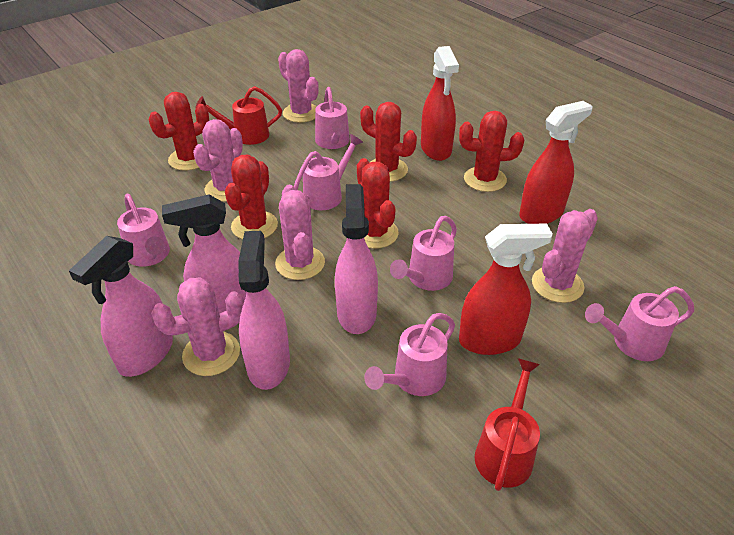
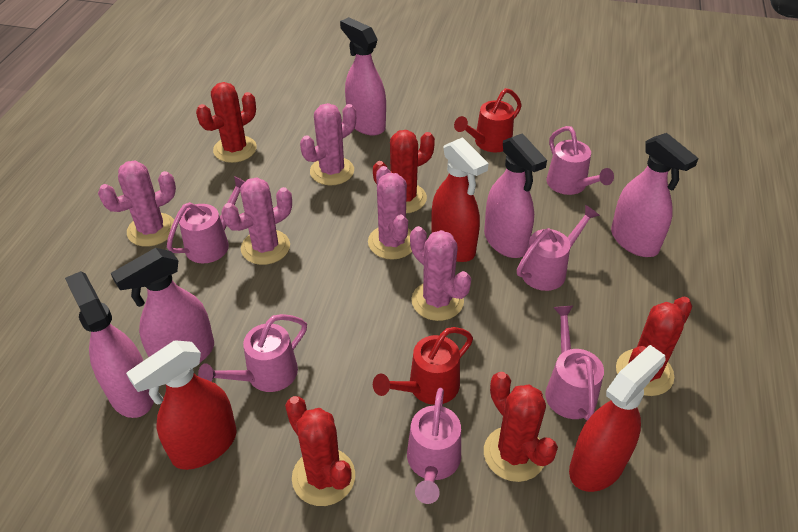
pink spray bottle: 4 -> 5

